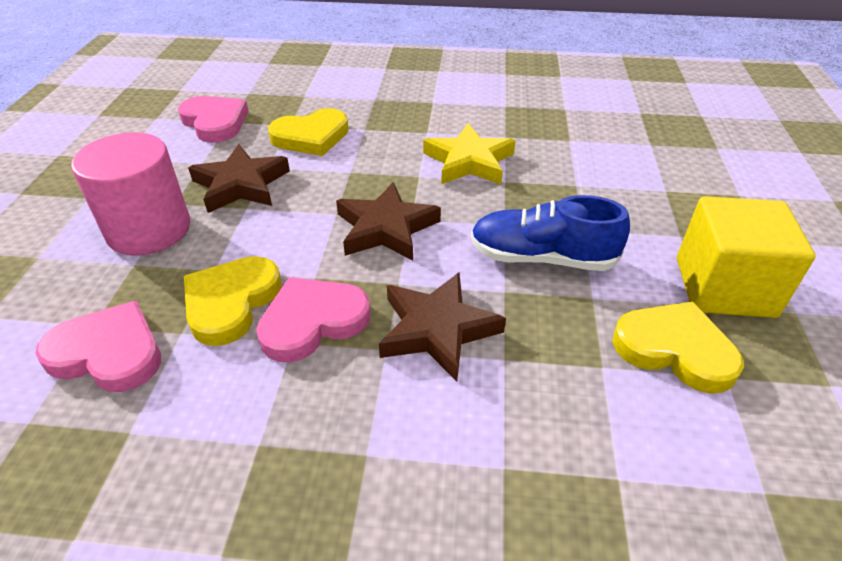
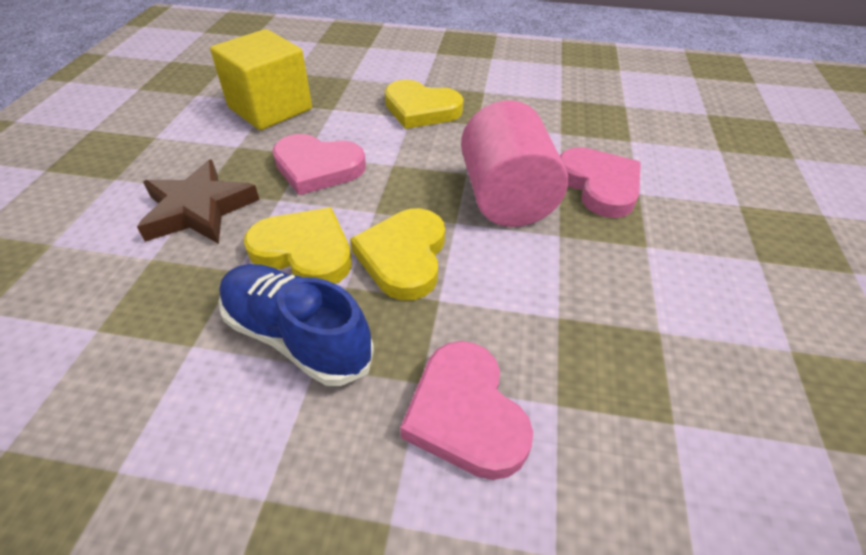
brown star: 3 -> 1
yellow star: 1 -> 0

